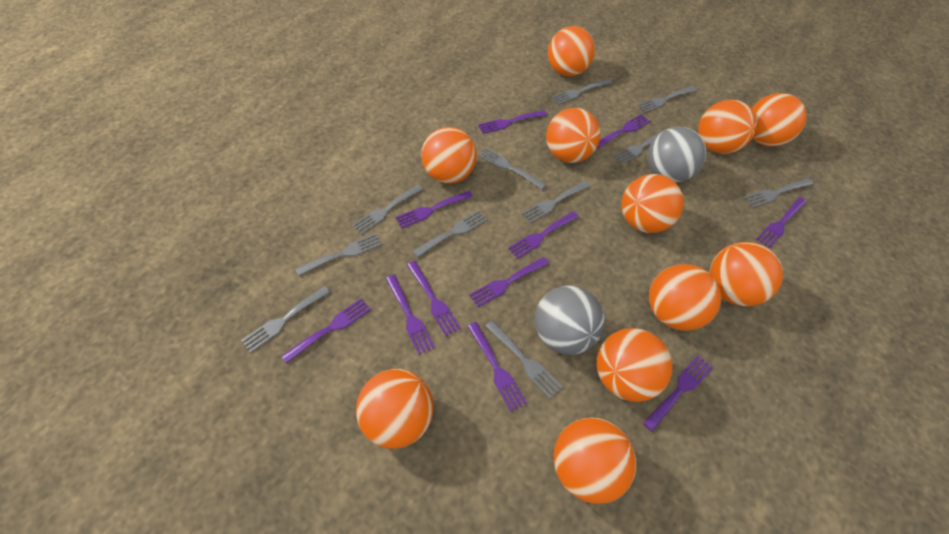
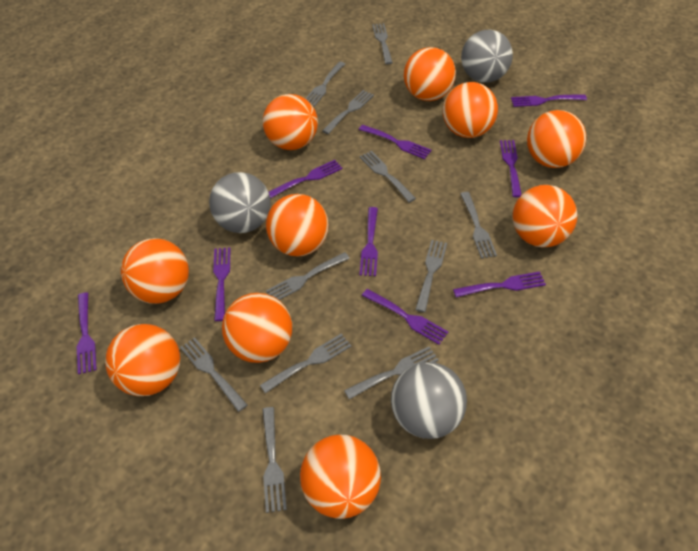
grey ball: 2 -> 3
orange ball: 11 -> 10
purple fork: 11 -> 9

